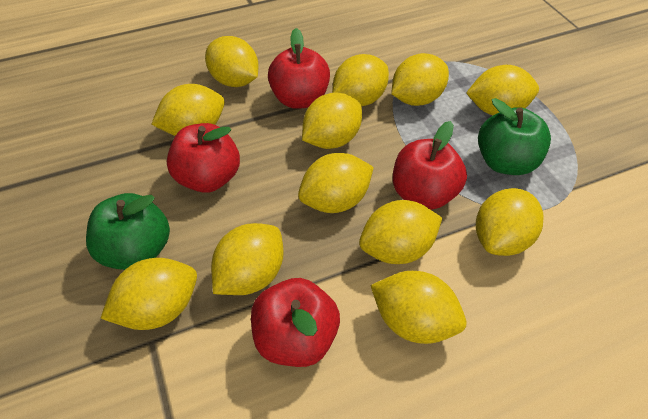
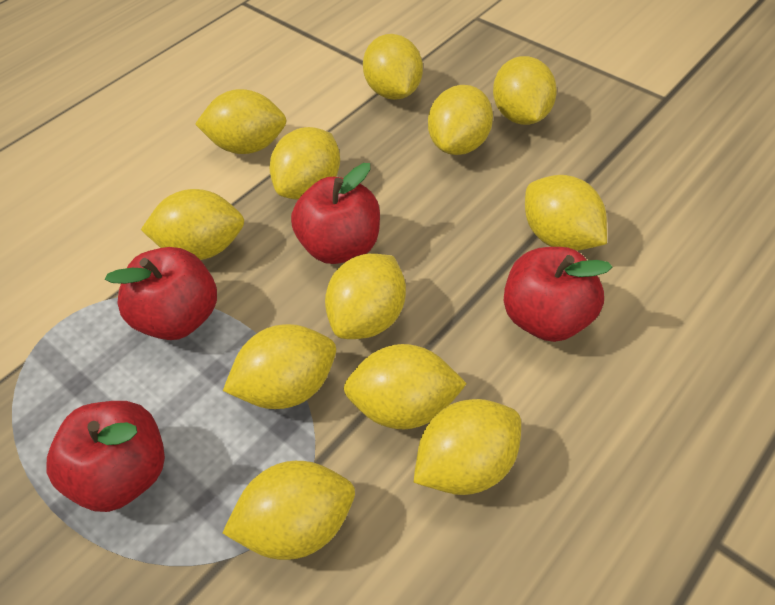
green apple: 2 -> 0

